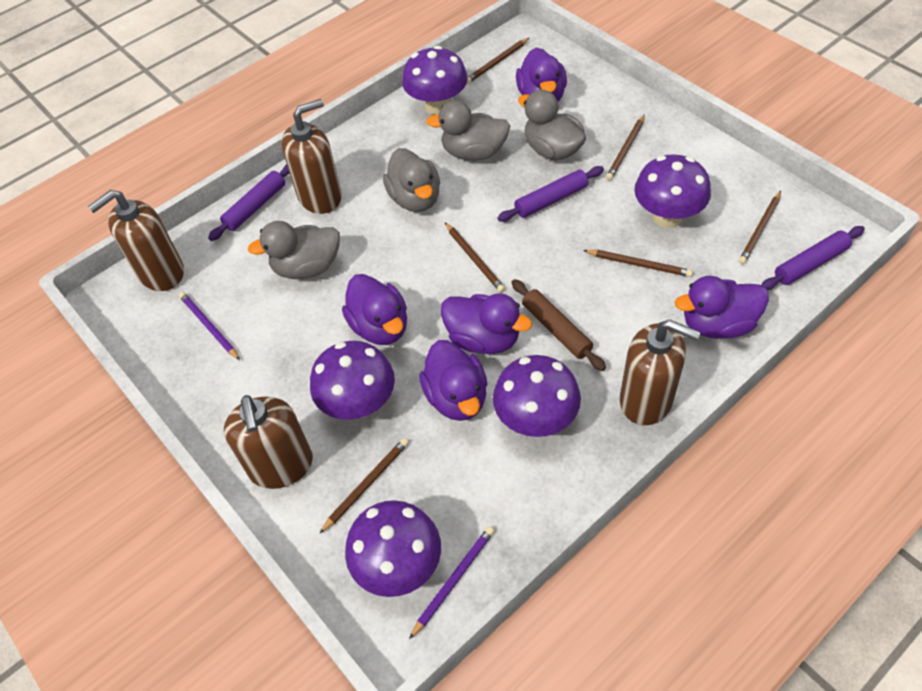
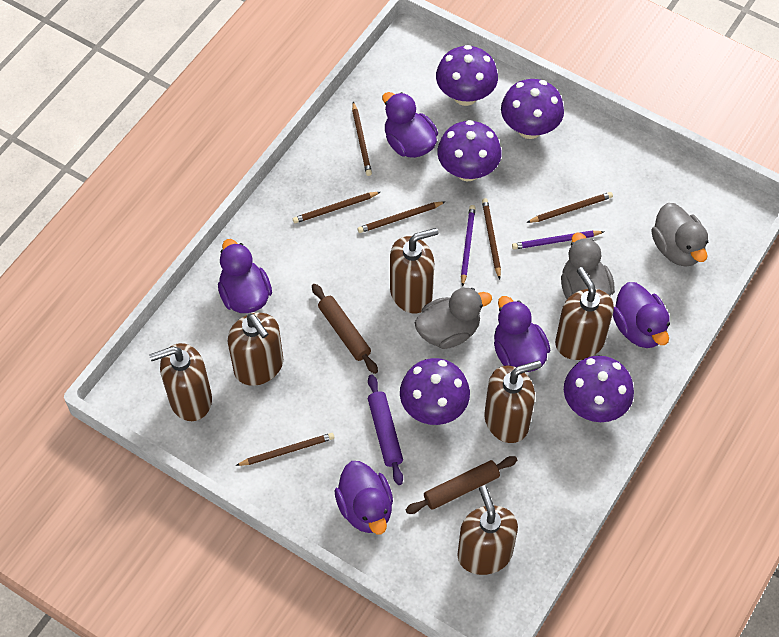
brown rolling pin: 1 -> 2
brown soap dispenser: 4 -> 6
grey duck: 4 -> 3
purple rolling pin: 3 -> 1

